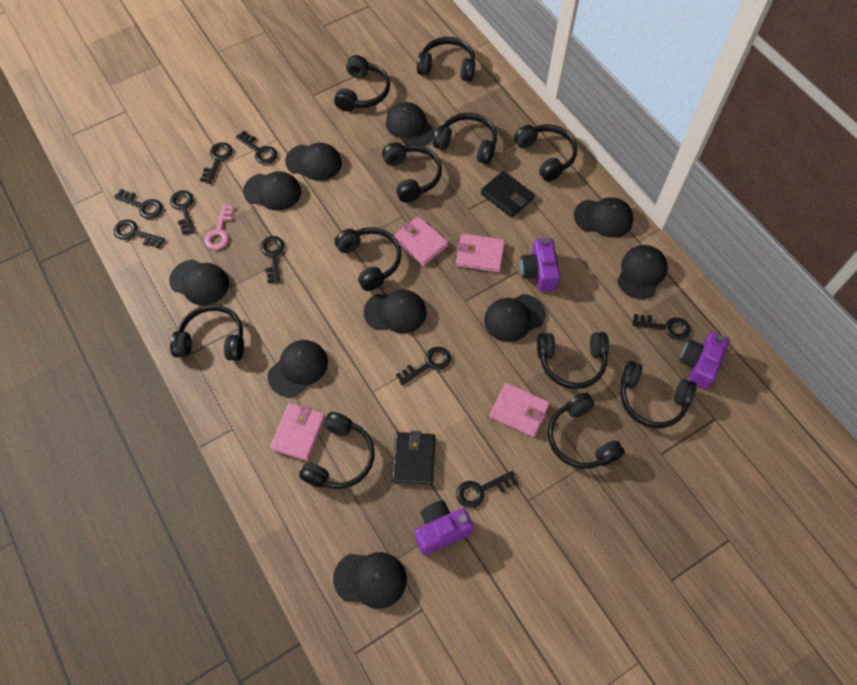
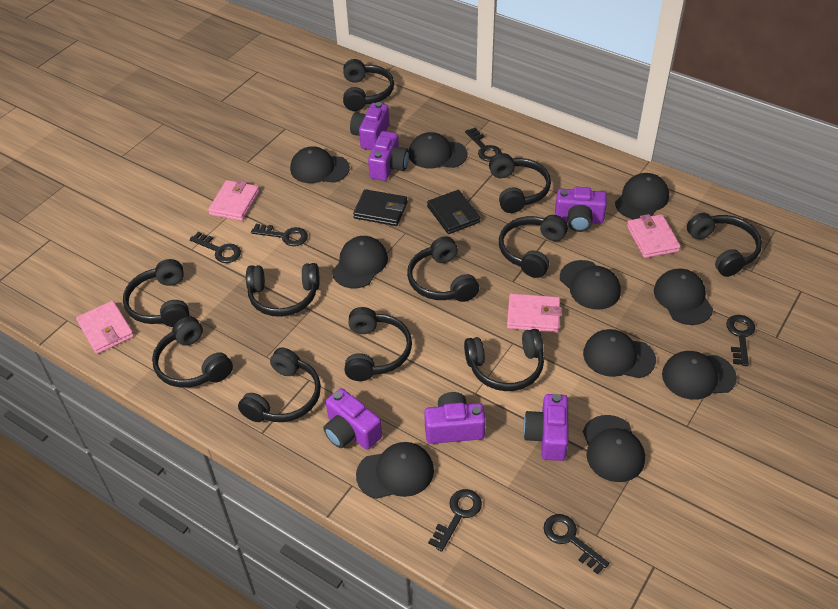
black key: 9 -> 6
pink key: 1 -> 0
purple camera: 3 -> 6

